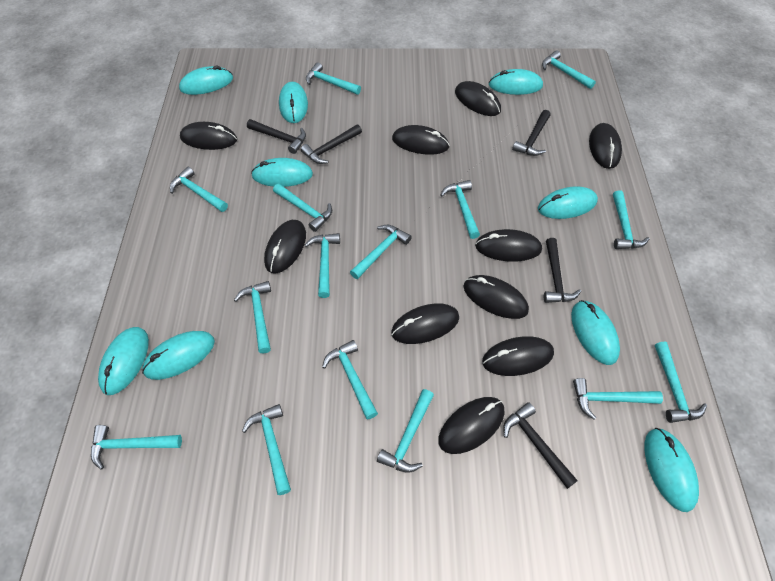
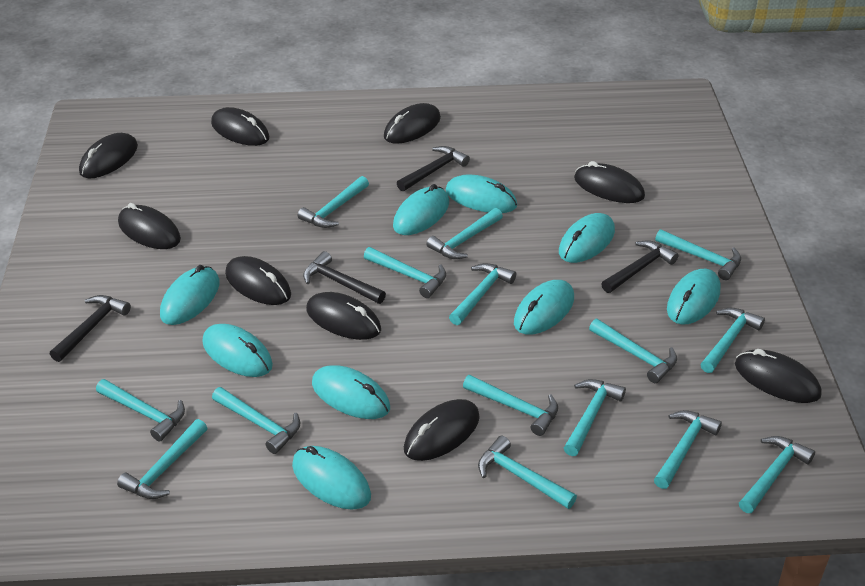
black hammer: 5 -> 4
black mouse: 10 -> 9

